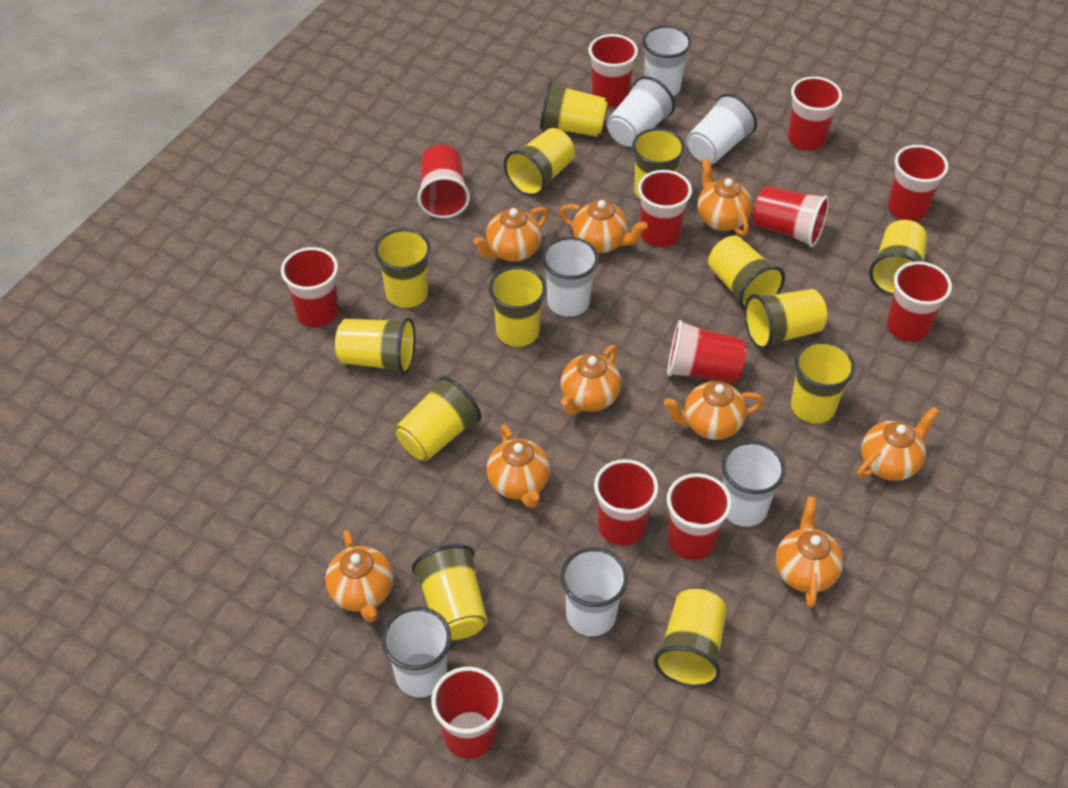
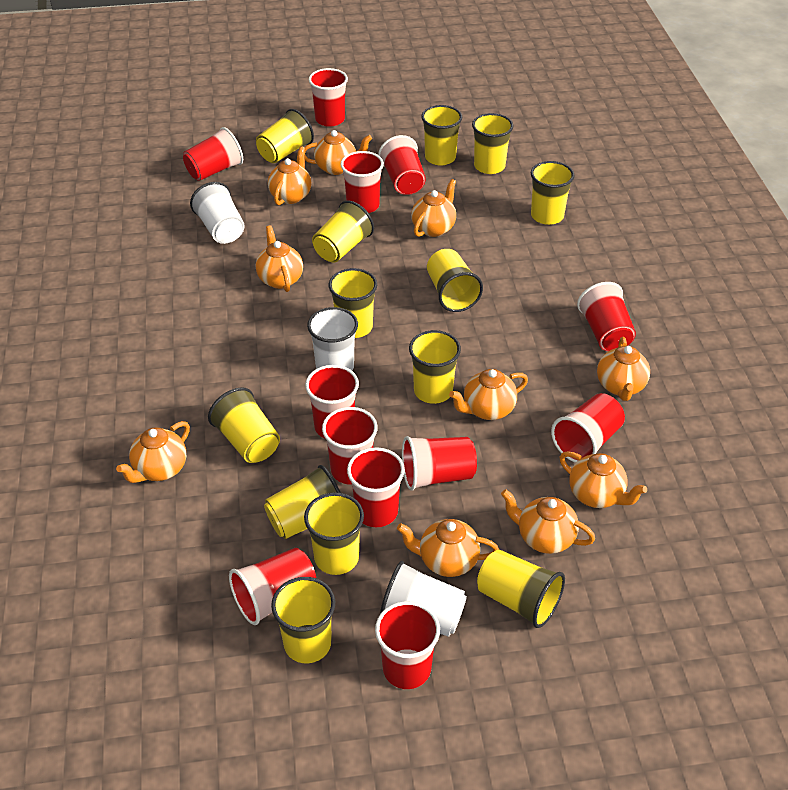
orange teapot: 9 -> 10
white cup: 7 -> 3

